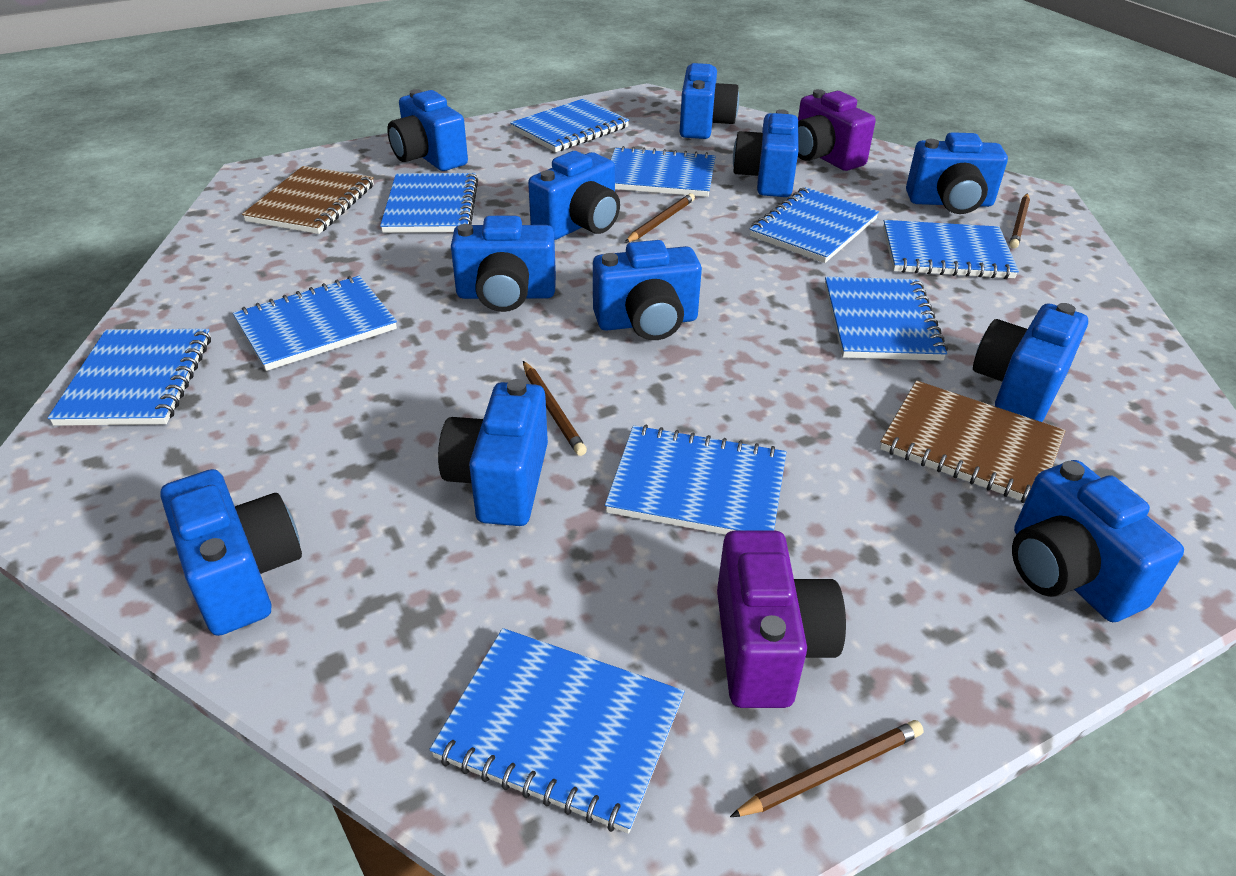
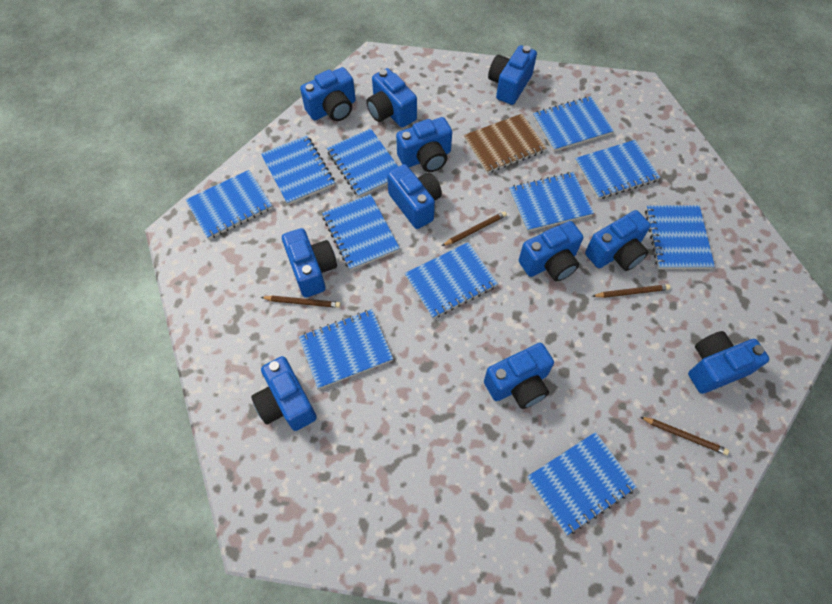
blue notebook: 10 -> 11
brown notebook: 2 -> 1
purple camera: 2 -> 0

